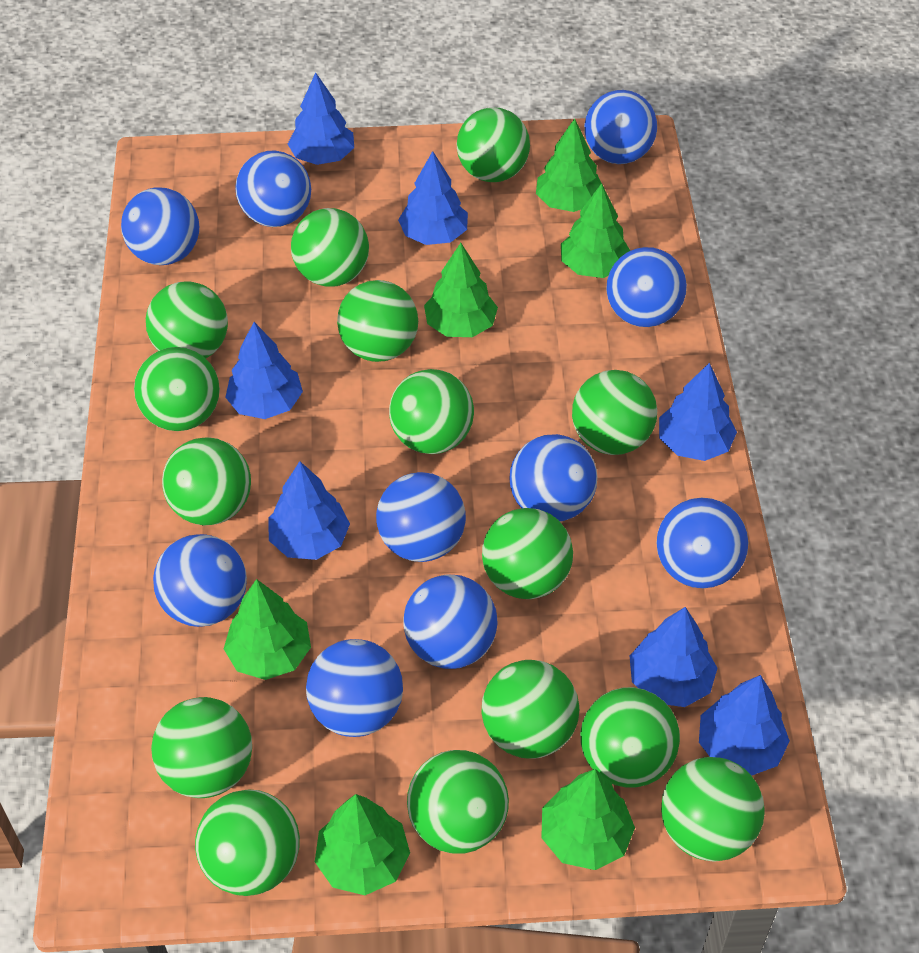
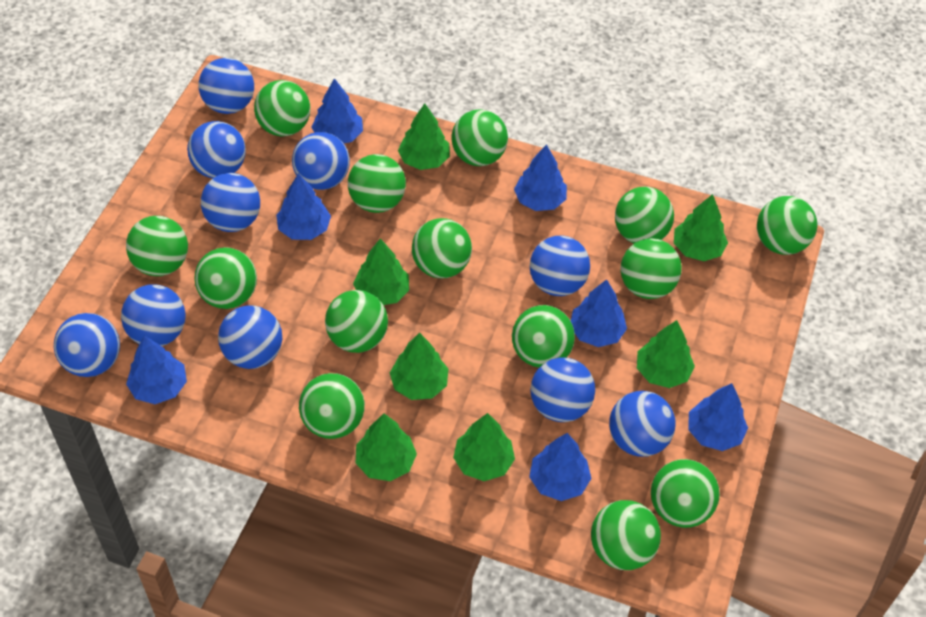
green ball: 15 -> 14
green tree: 6 -> 7

